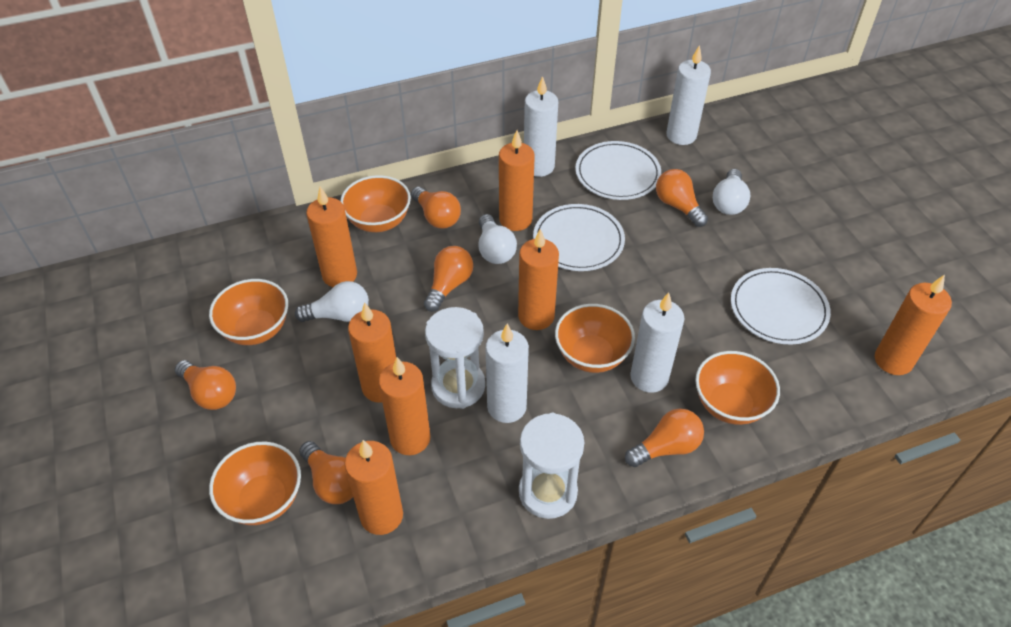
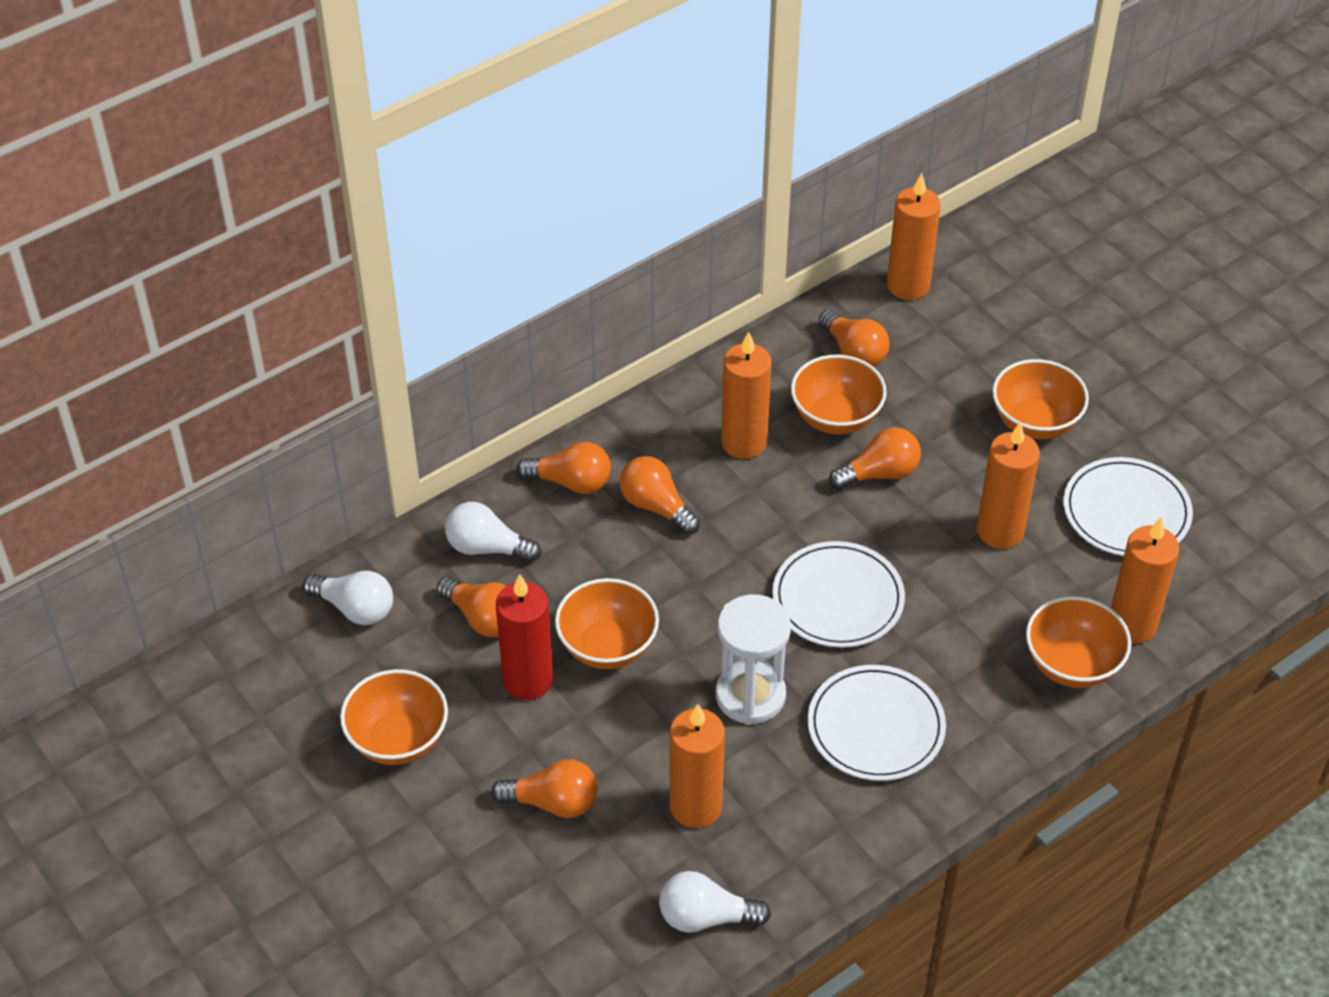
orange candle: 7 -> 5
red candle: 0 -> 1
white candle: 4 -> 0
white hourglass: 2 -> 1

